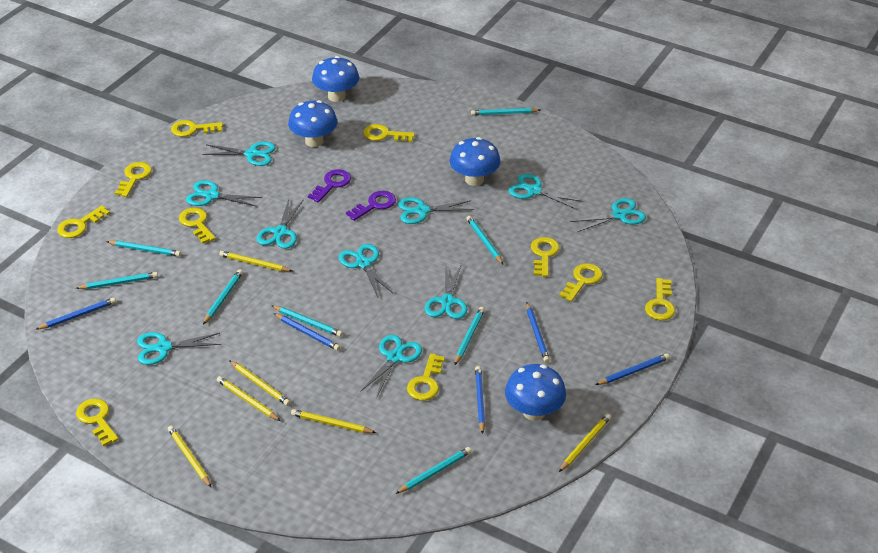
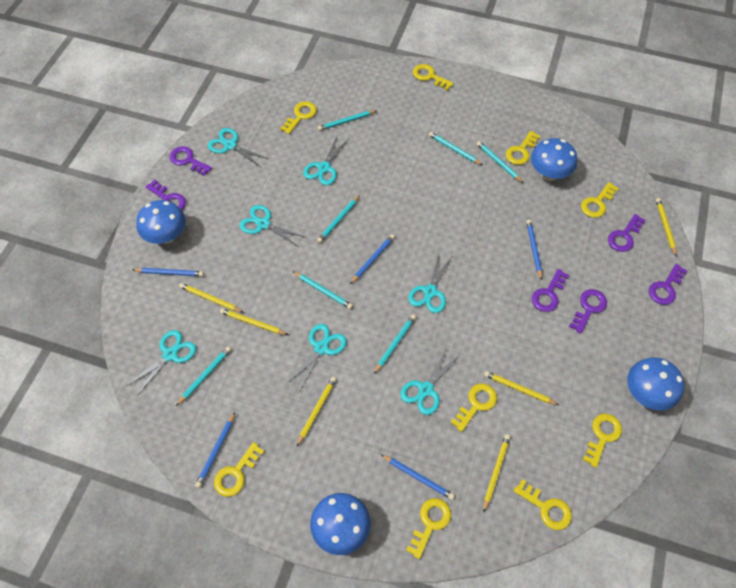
purple key: 2 -> 6
turquoise pencil: 8 -> 7
turquoise scissors: 10 -> 7
yellow key: 10 -> 9

